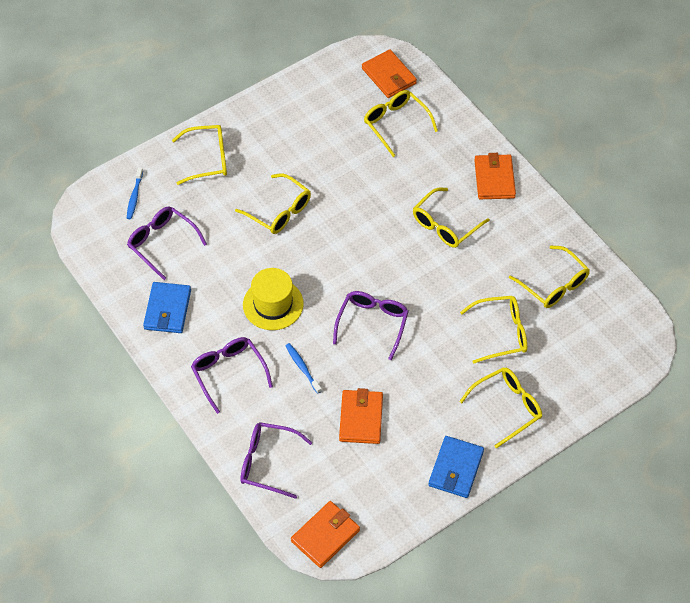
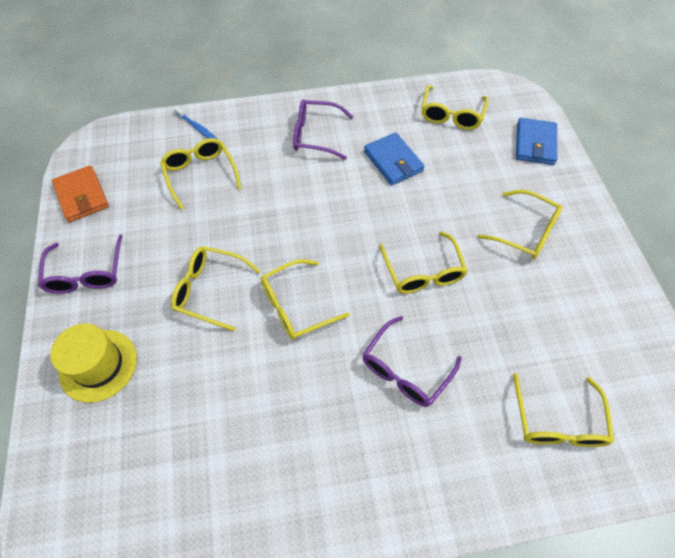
blue toothbrush: 2 -> 1
orange wallet: 4 -> 1
purple glasses: 4 -> 3

